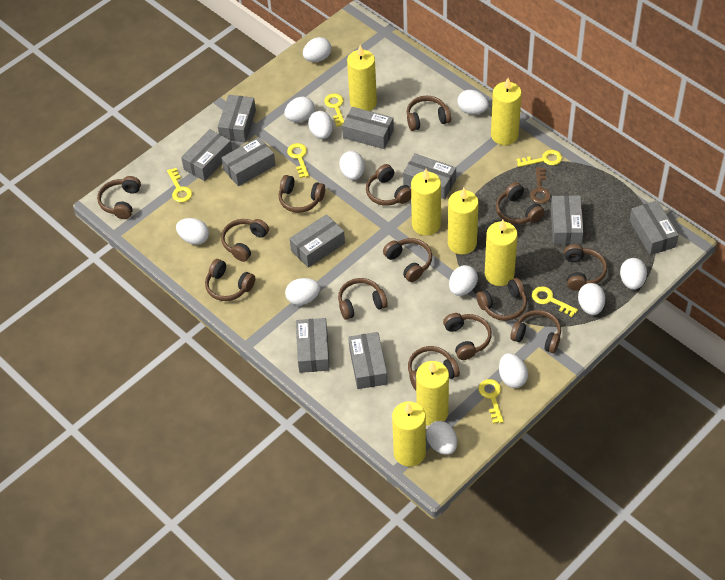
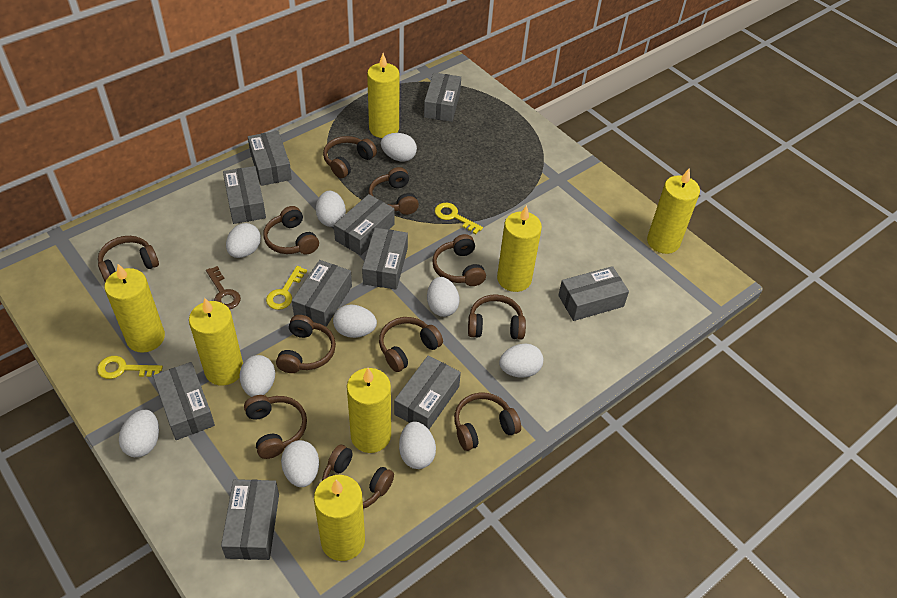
brown headphones: 14 -> 11
white egg: 12 -> 10
yellow key: 6 -> 3

